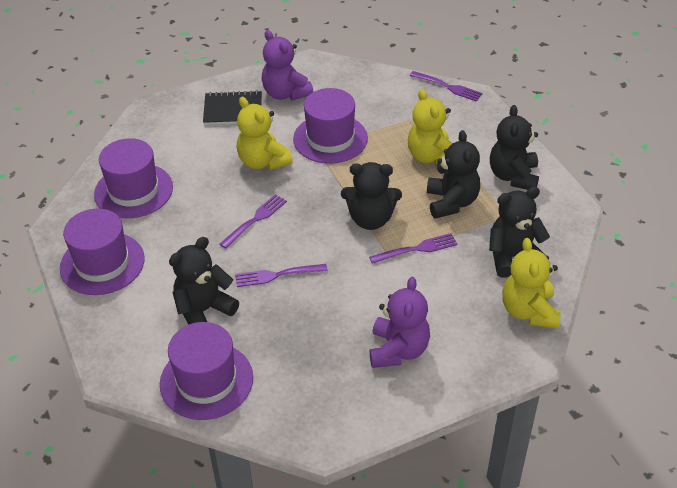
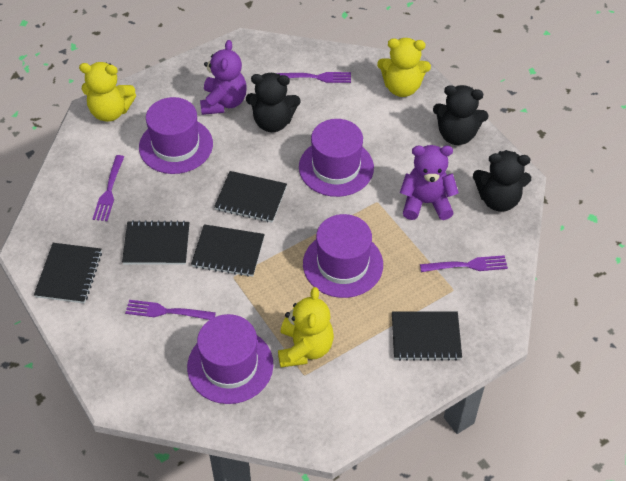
black notebook: 1 -> 5
black teddy bear: 5 -> 3

